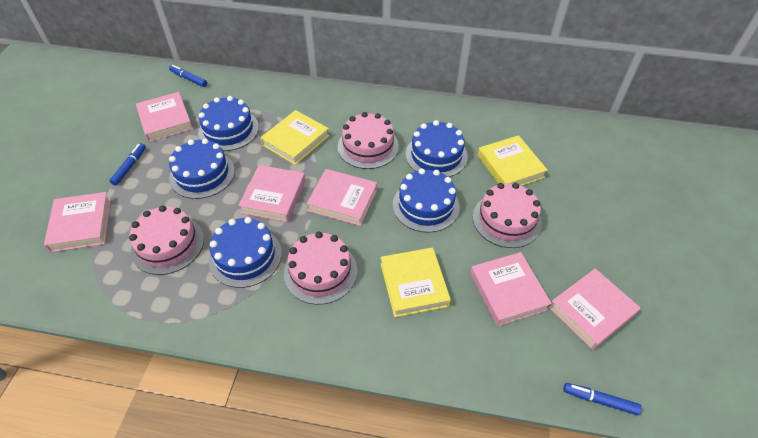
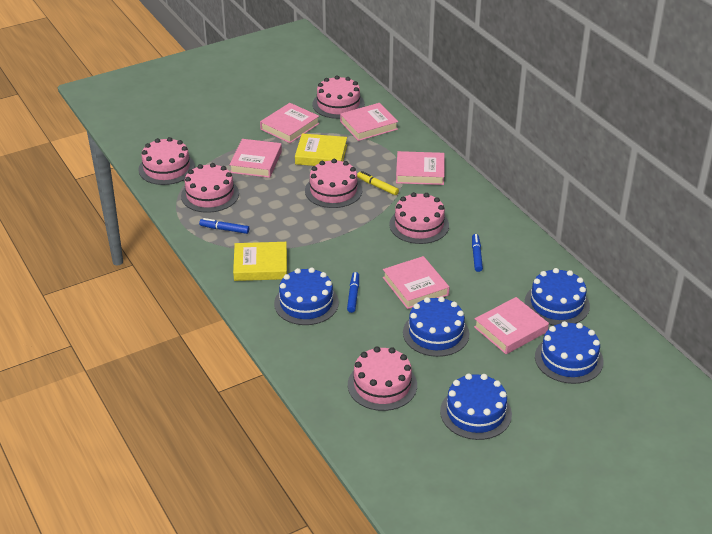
pink cake: 4 -> 6
yellow book: 3 -> 2
yellow marker: 0 -> 1

